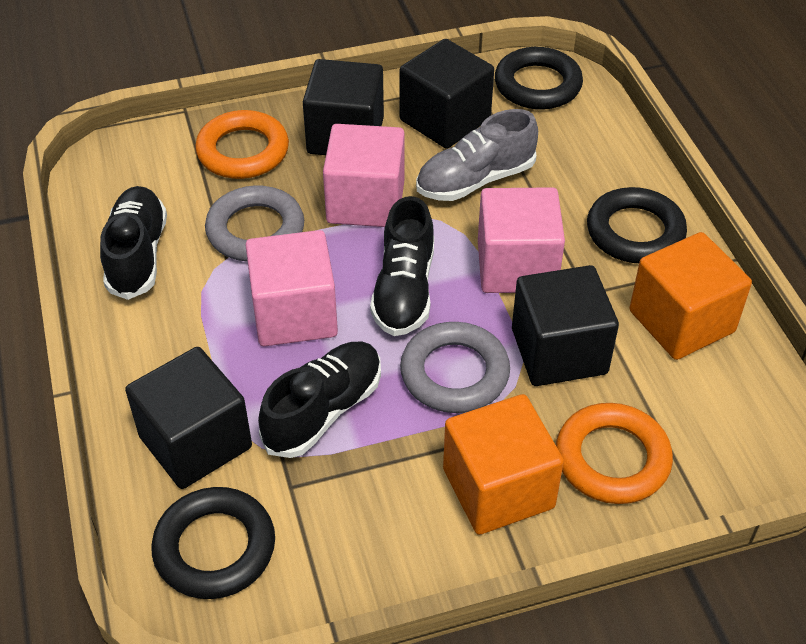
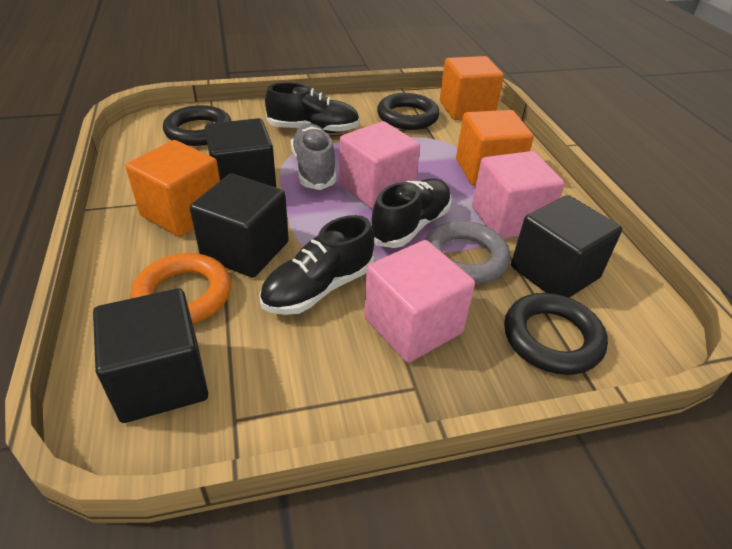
grey ring: 2 -> 1
orange cube: 2 -> 3
orange ring: 2 -> 1

